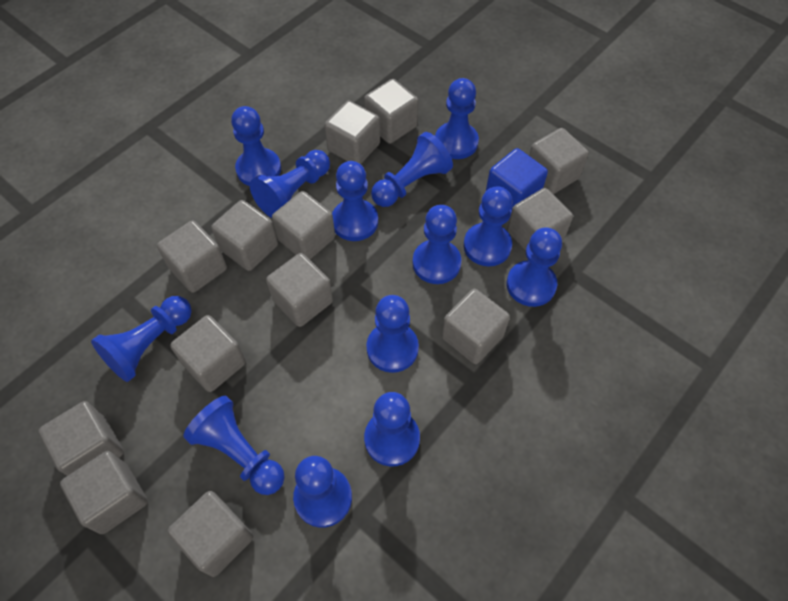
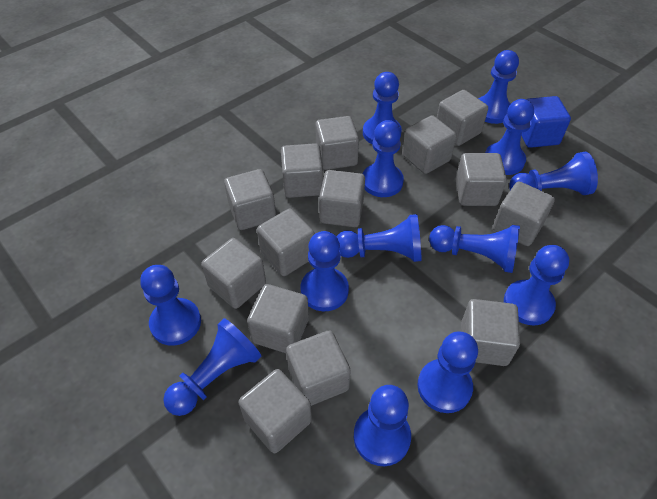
grey cube: 13 -> 14

